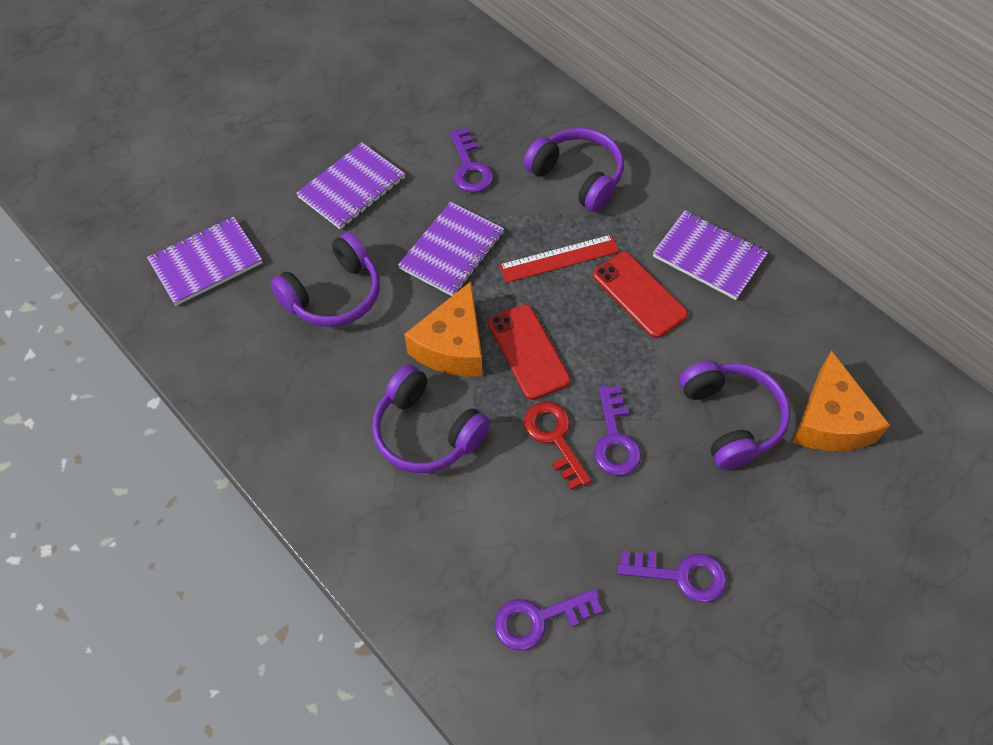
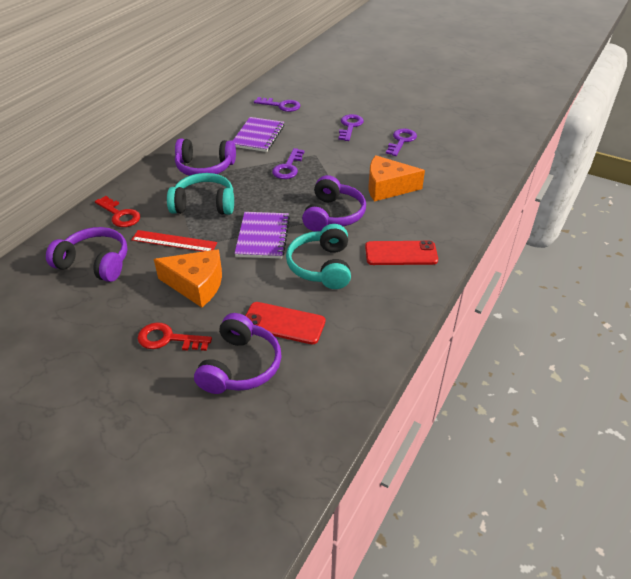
purple notebook: 4 -> 2
red key: 1 -> 2
turquoise headphones: 0 -> 2

